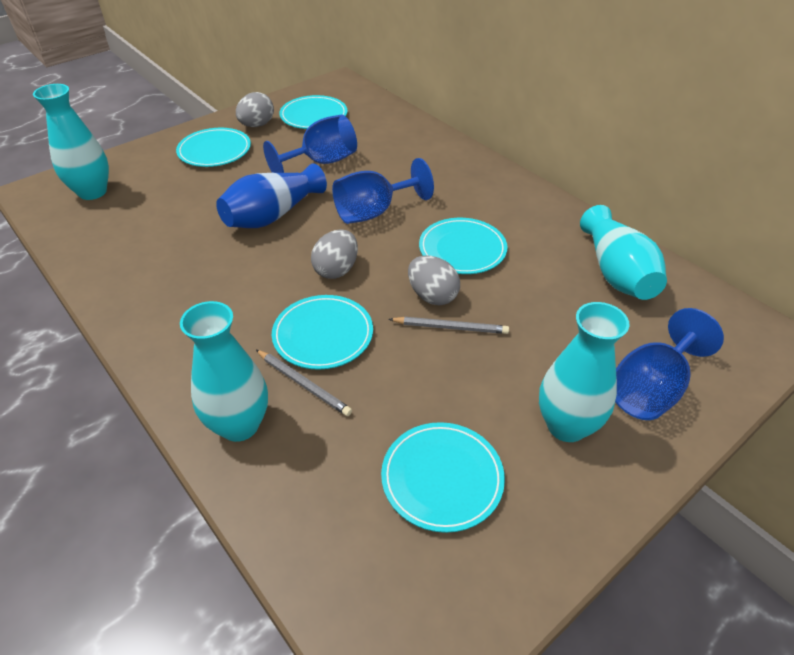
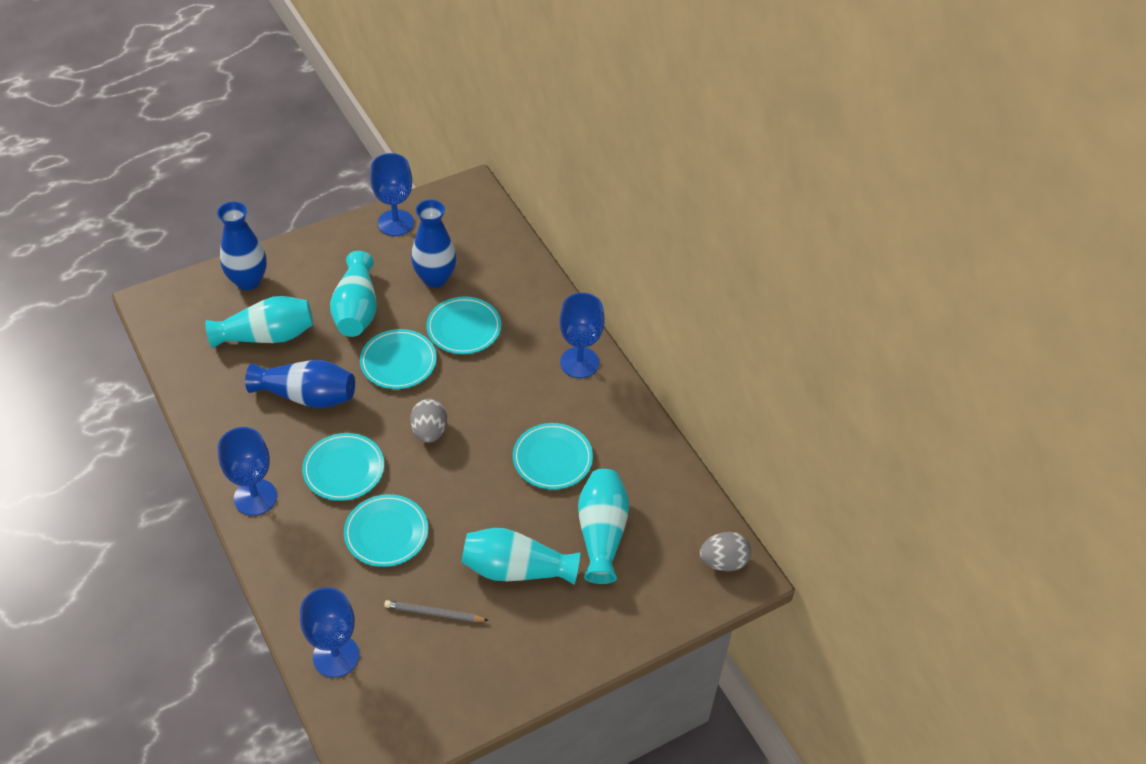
blue goblet: 3 -> 4
blue vase: 1 -> 3
grey egg: 3 -> 2
grey pencil: 2 -> 1

